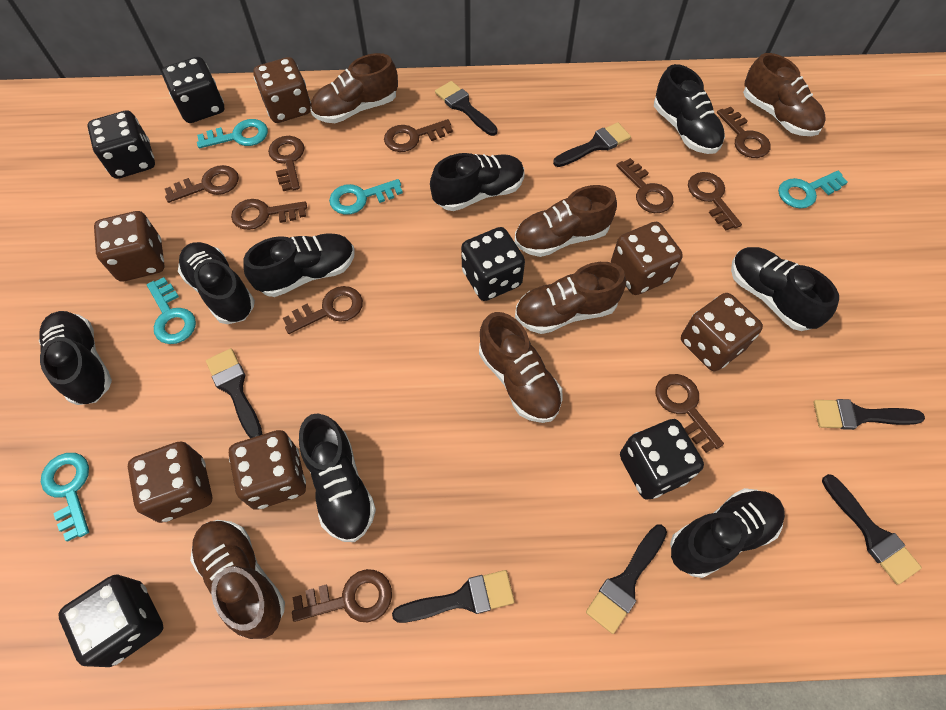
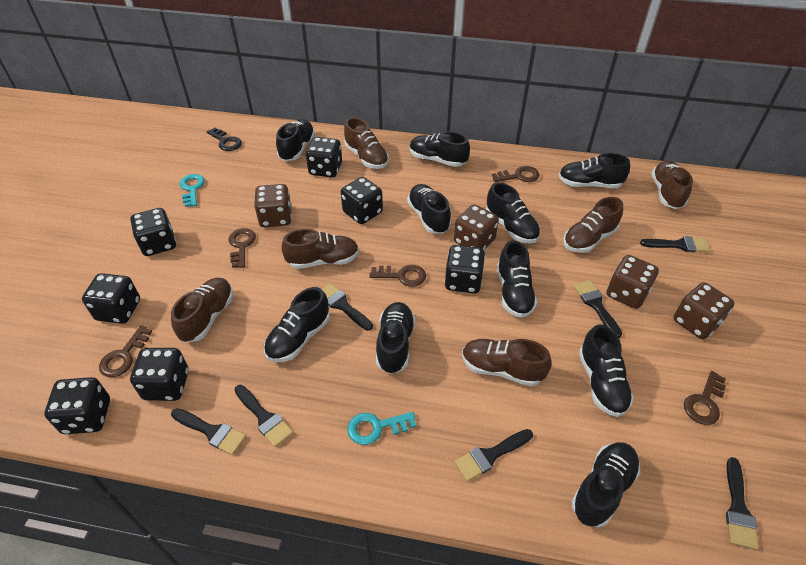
black dice: 5 -> 7
black key: 0 -> 1
black shoe: 8 -> 10
brown dice: 6 -> 4
brown key: 10 -> 5
turquoise key: 5 -> 2

